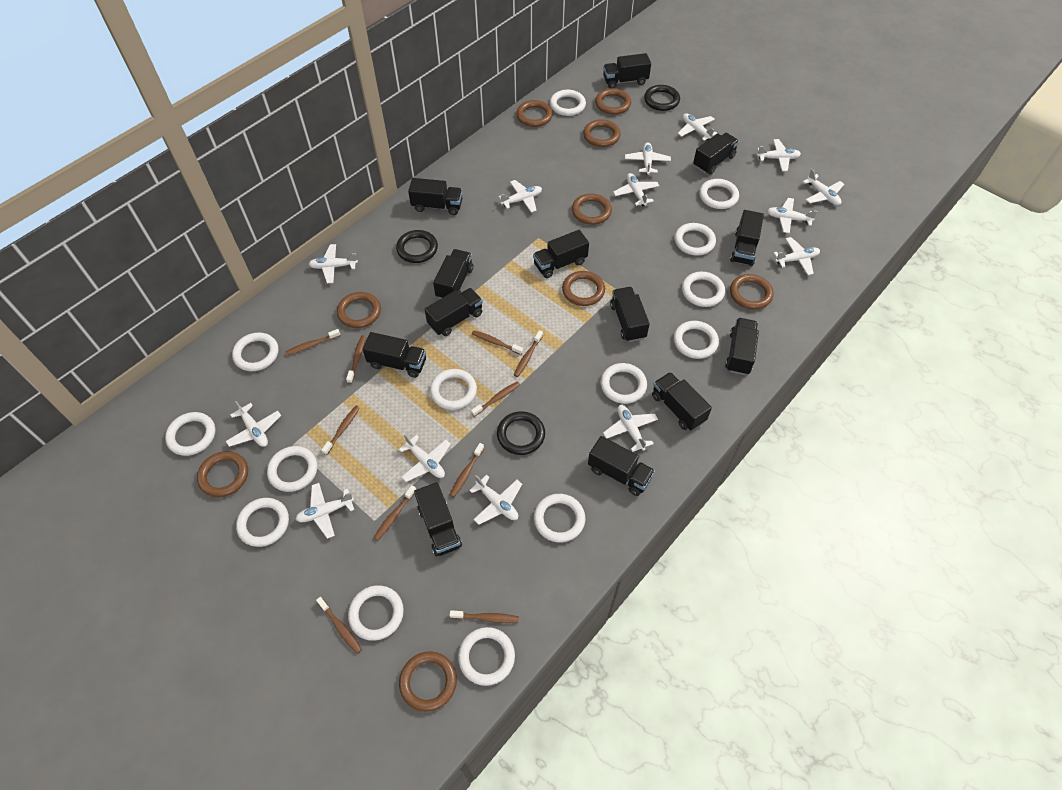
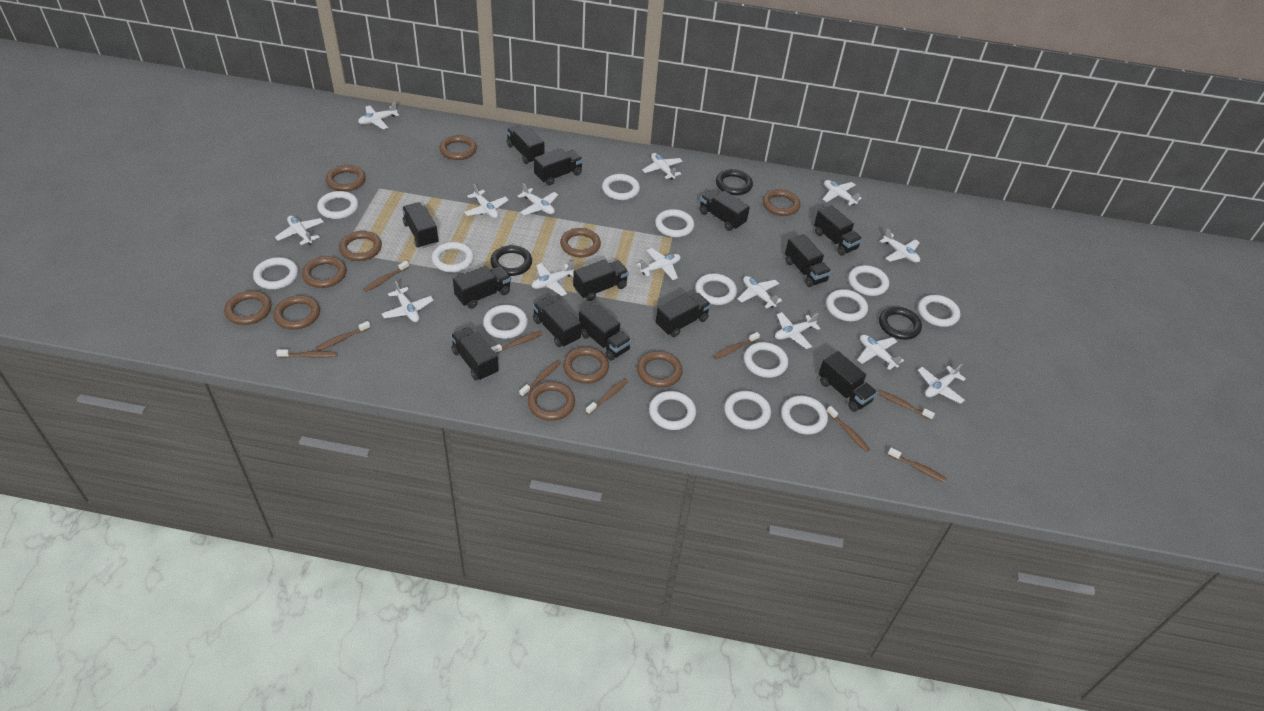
brown ring: 9 -> 11

